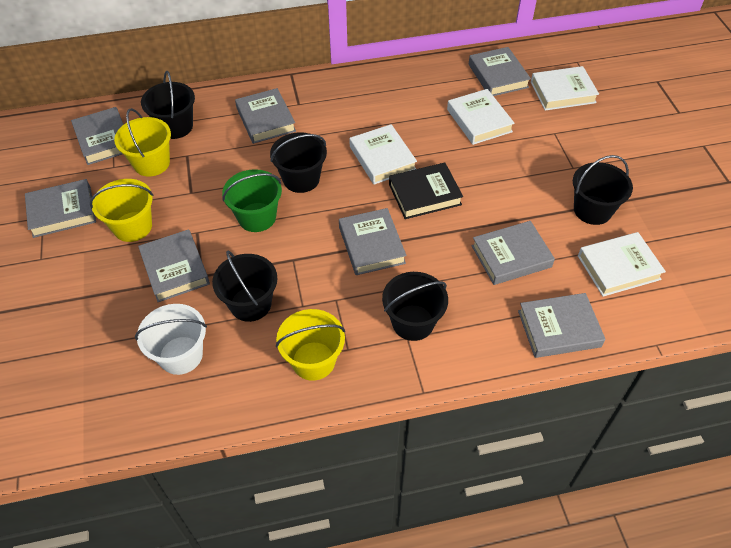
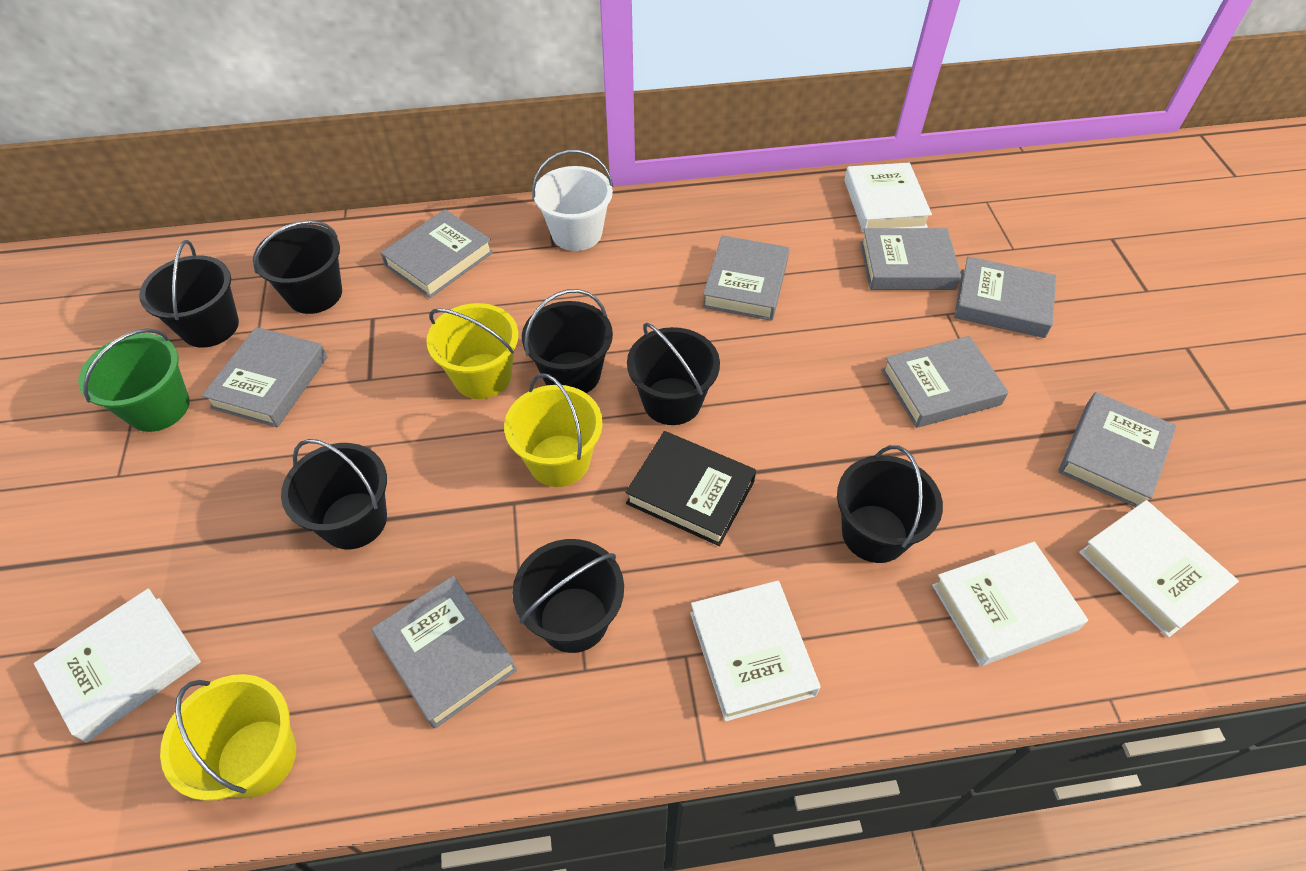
black bucket: 5 -> 7
white book: 4 -> 5

